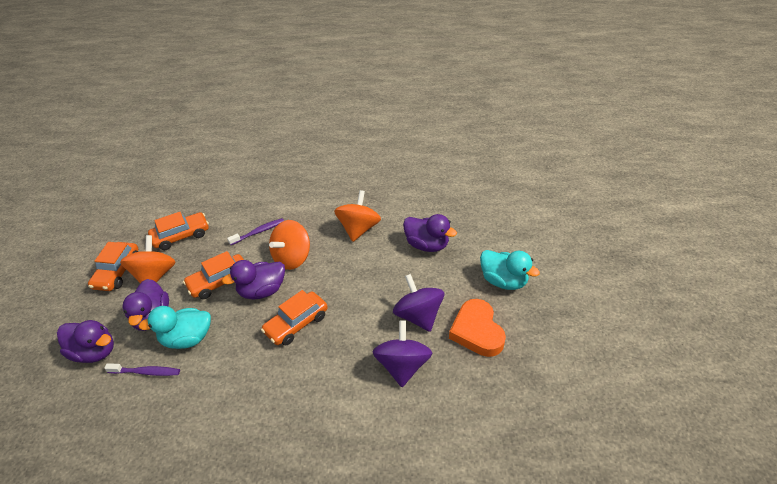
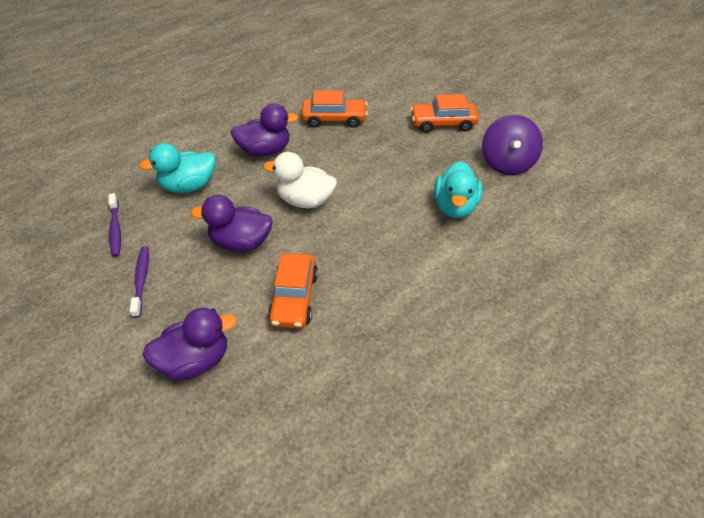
orange car: 4 -> 3
orange heart: 1 -> 0
orange spinning top: 3 -> 0
purple duck: 4 -> 3
purple spinning top: 2 -> 1
white duck: 0 -> 1

